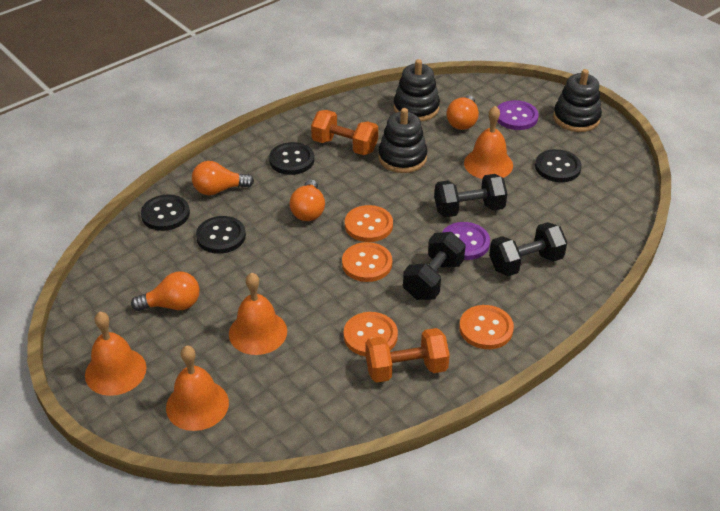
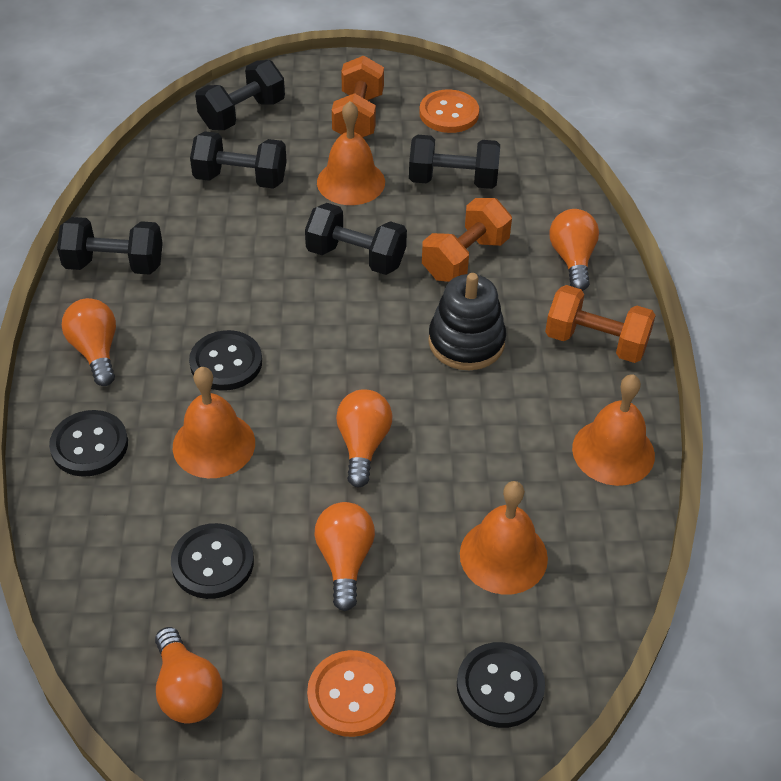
black dumbbell: 3 -> 5
black stacking toy: 3 -> 1
orange button: 4 -> 2
orange dumbbell: 2 -> 3
orange light bulb: 4 -> 5
purple button: 2 -> 0

